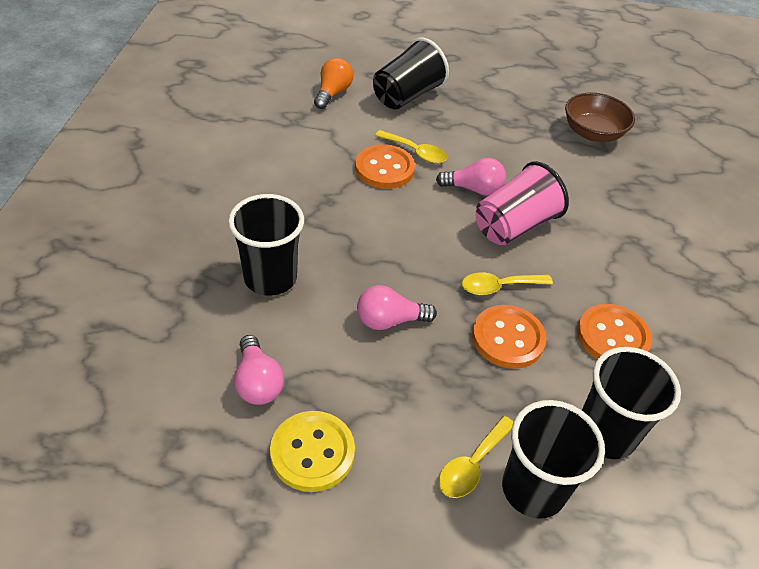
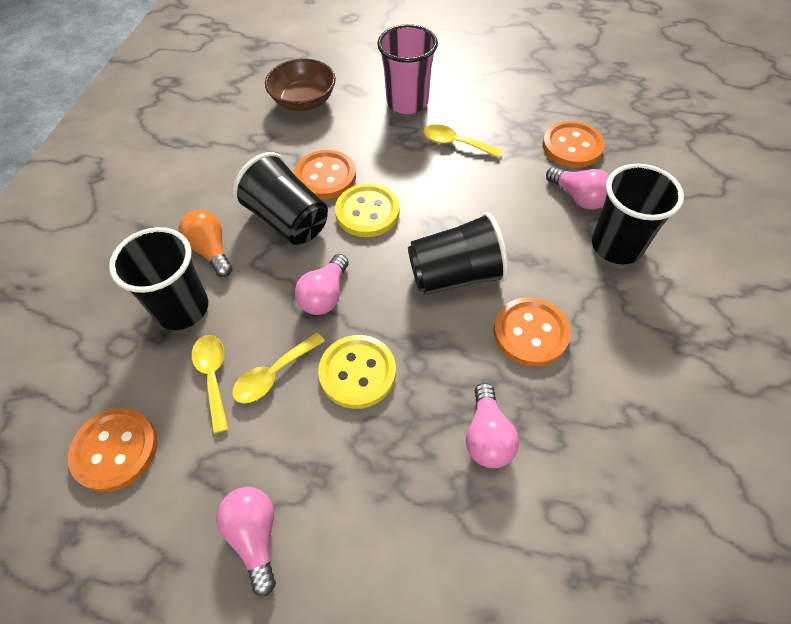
orange button: 3 -> 4
pink light bulb: 3 -> 4
yellow button: 1 -> 2

